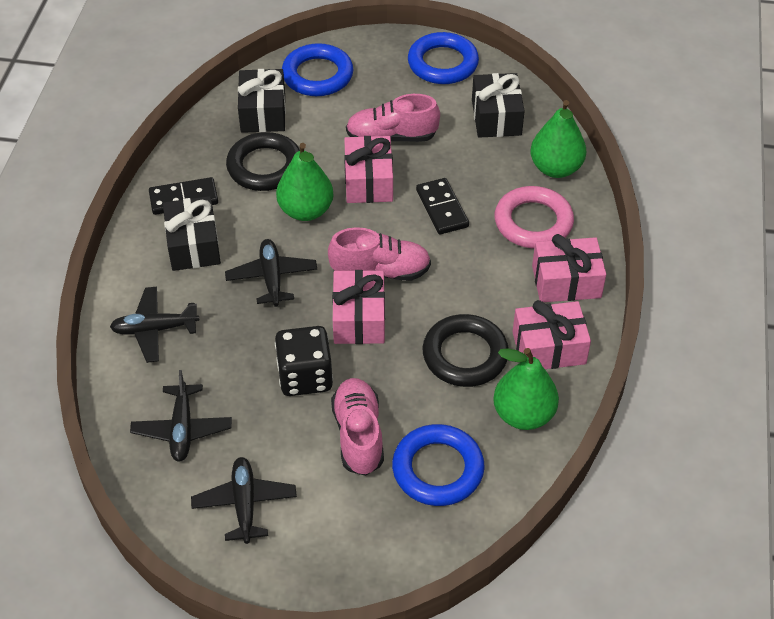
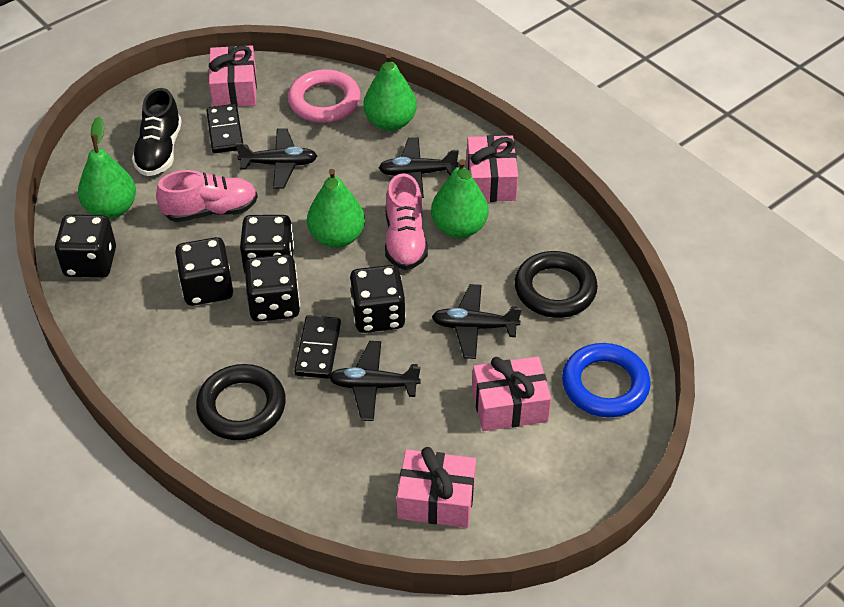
black dice: 1 -> 5
black gift: 3 -> 0
black shoe: 0 -> 1
blue ring: 3 -> 1
green pear: 3 -> 4
pink shoe: 3 -> 2

